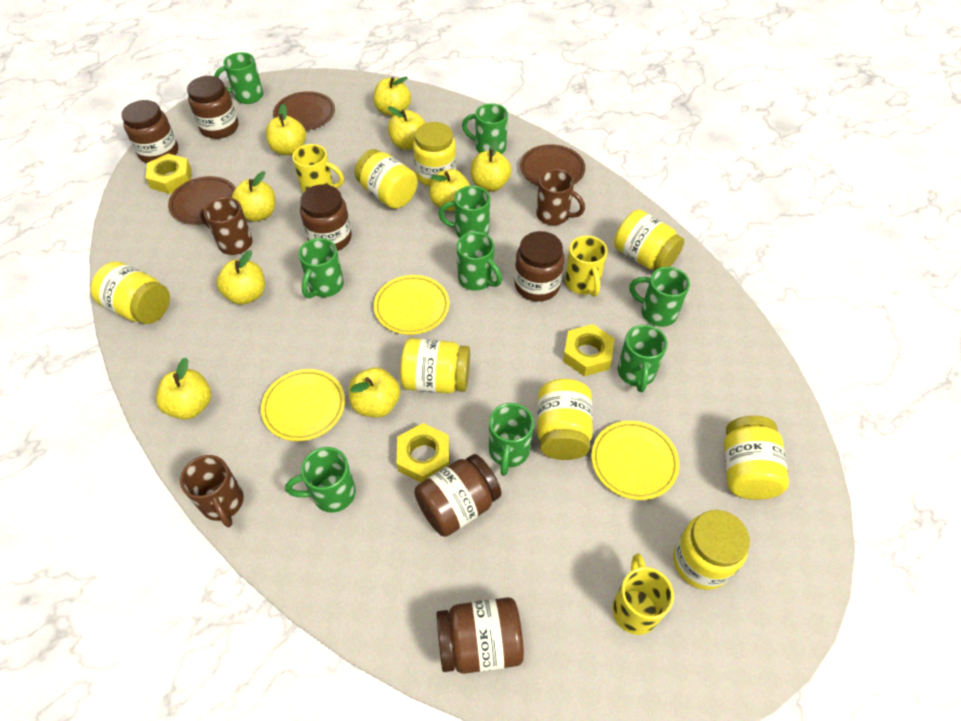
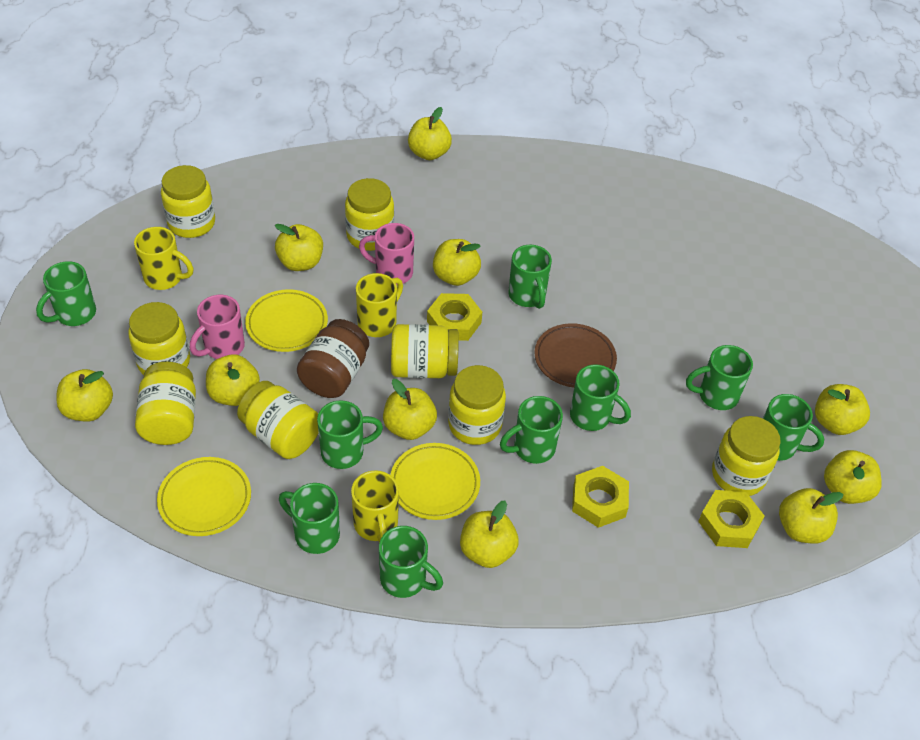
brown jar: 6 -> 1
brown mug: 3 -> 0
brown plate: 3 -> 1
pink mug: 0 -> 2
yellow apple: 9 -> 10

